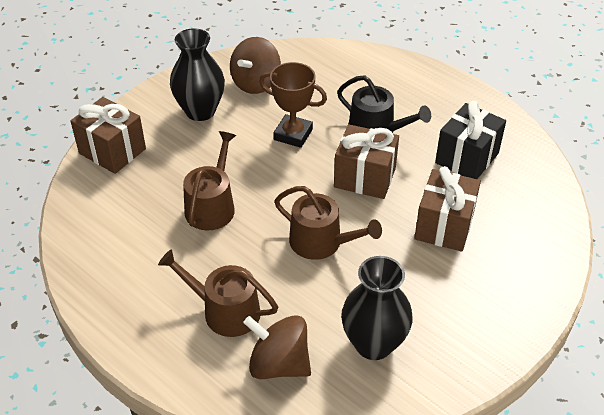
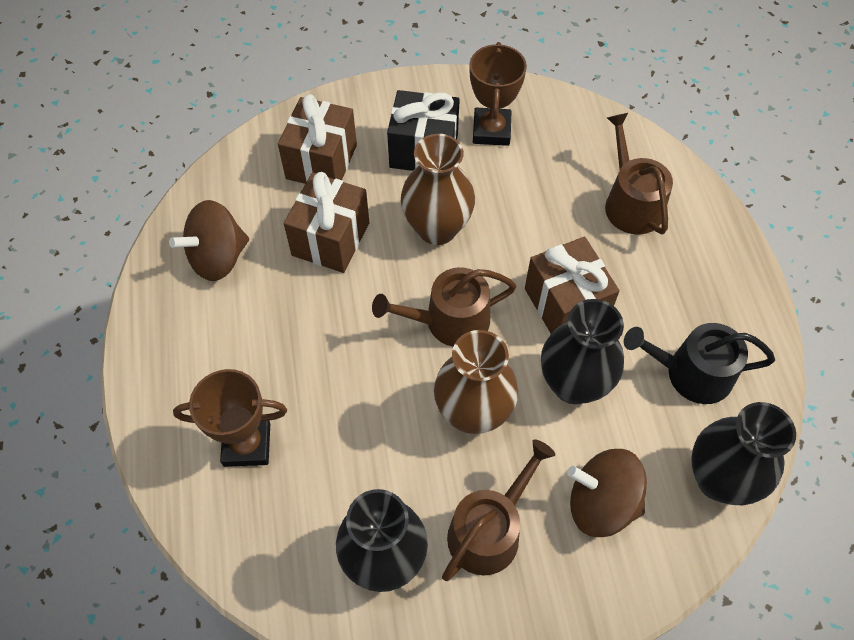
black vase: 2 -> 3
brown trophy: 1 -> 2
brown vase: 0 -> 2

